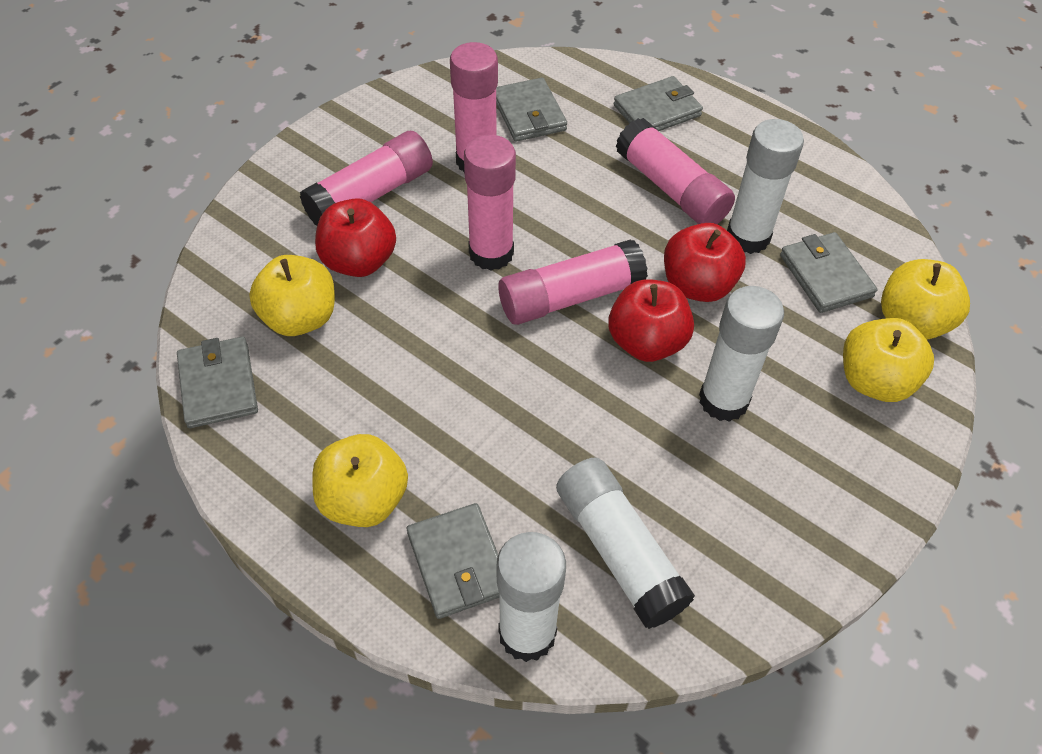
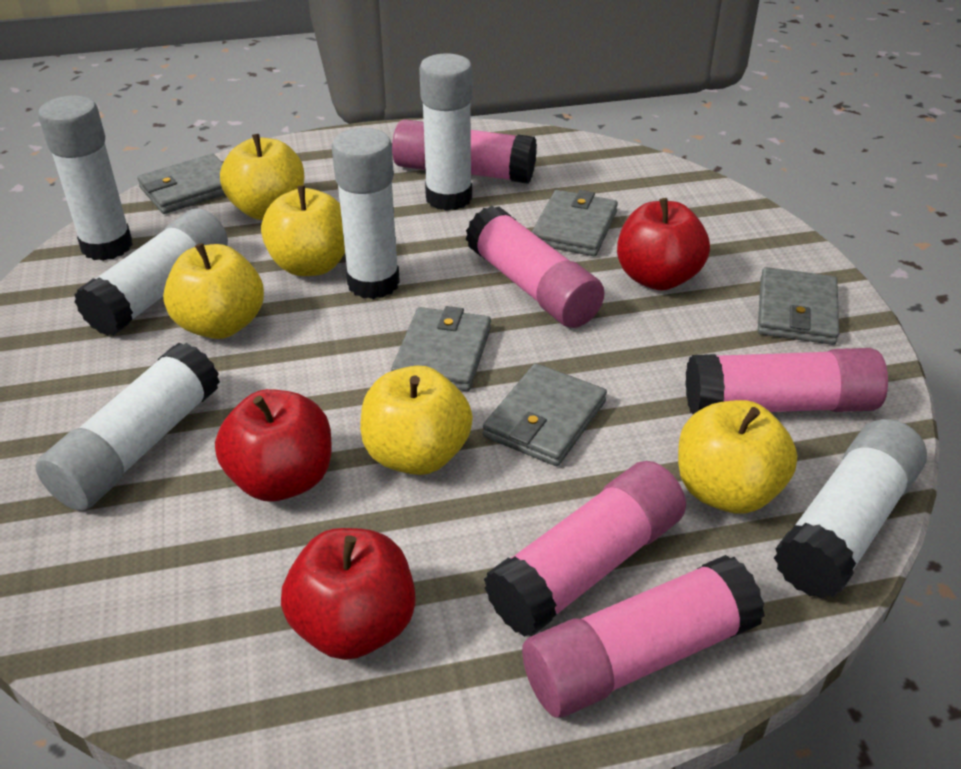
white glue stick: 4 -> 6
yellow apple: 4 -> 5

